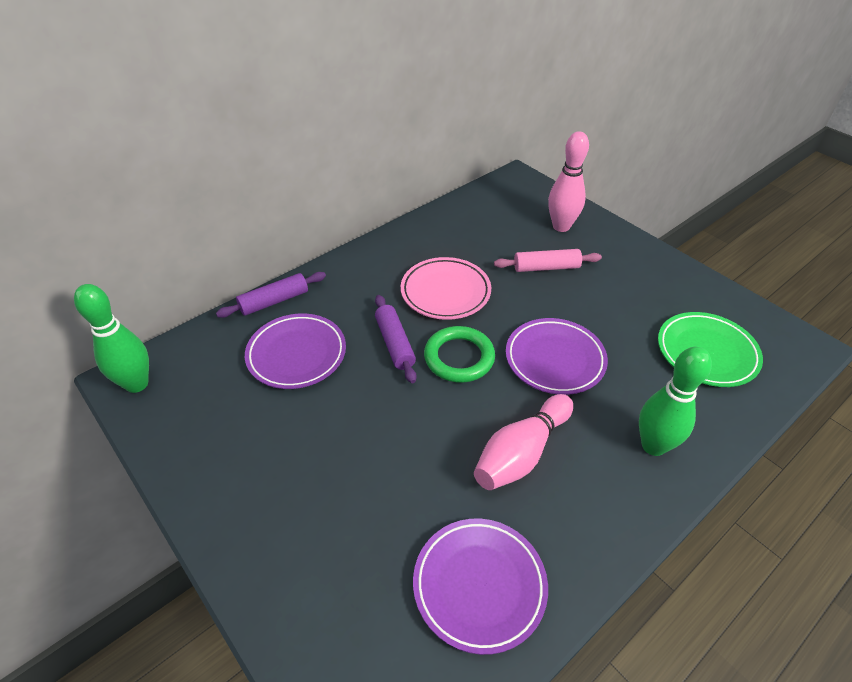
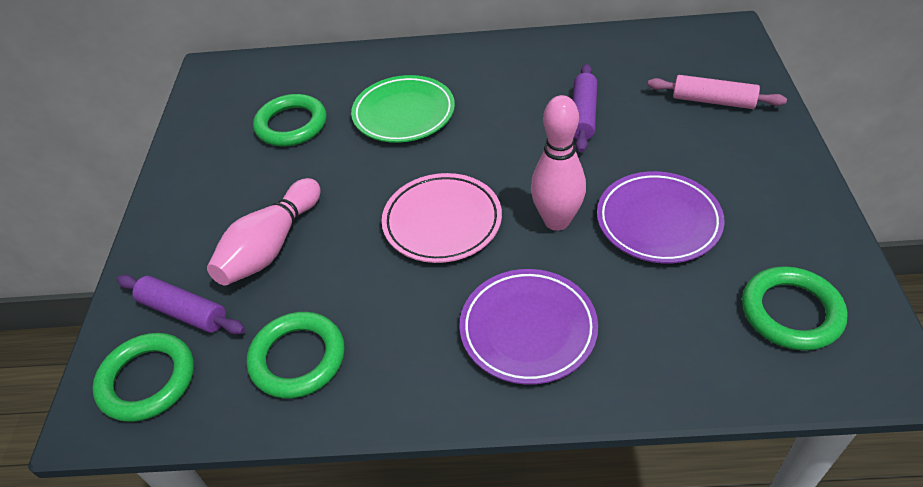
green bowling pin: 2 -> 0
green ring: 1 -> 4
purple plate: 3 -> 2

